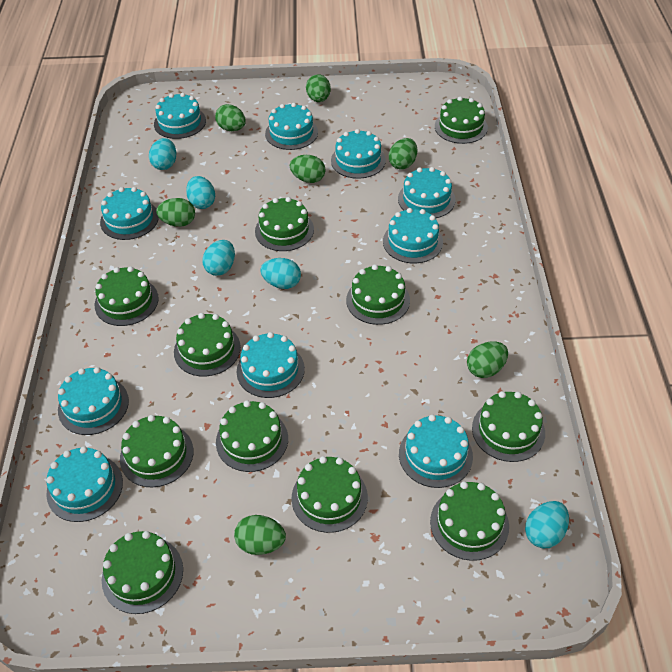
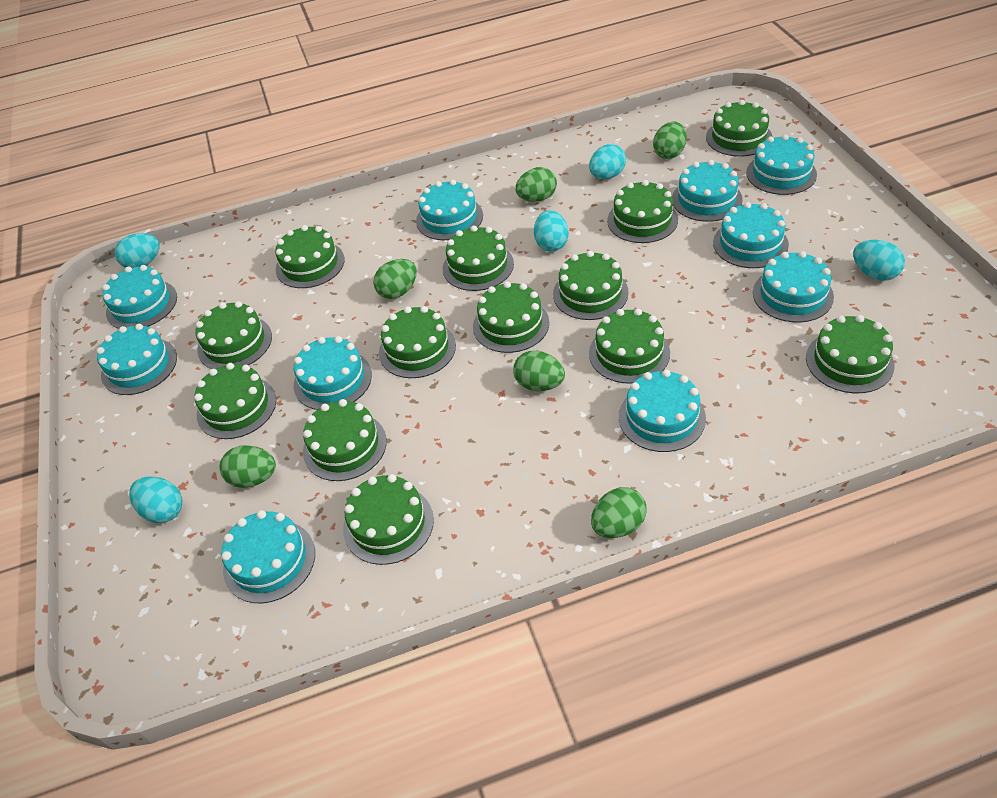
green cake: 11 -> 13
green egg: 7 -> 6

